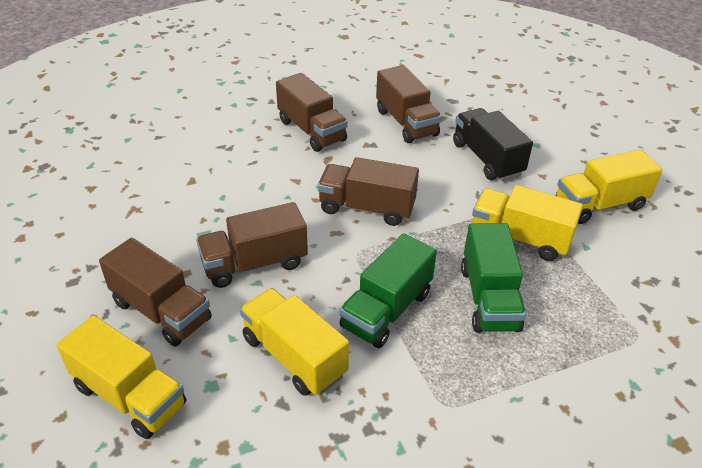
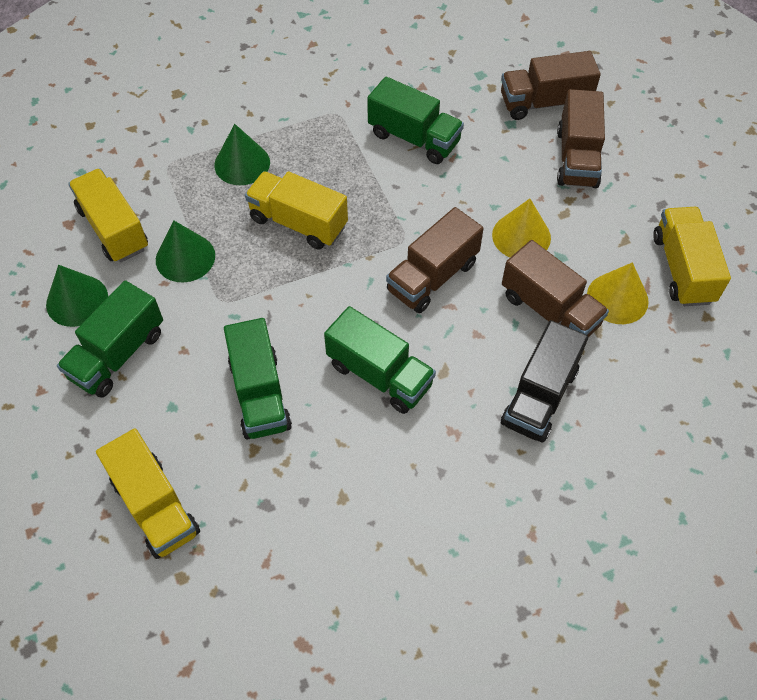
brown truck: 5 -> 4
green cone: 0 -> 3
green truck: 2 -> 4
yellow cone: 0 -> 2

